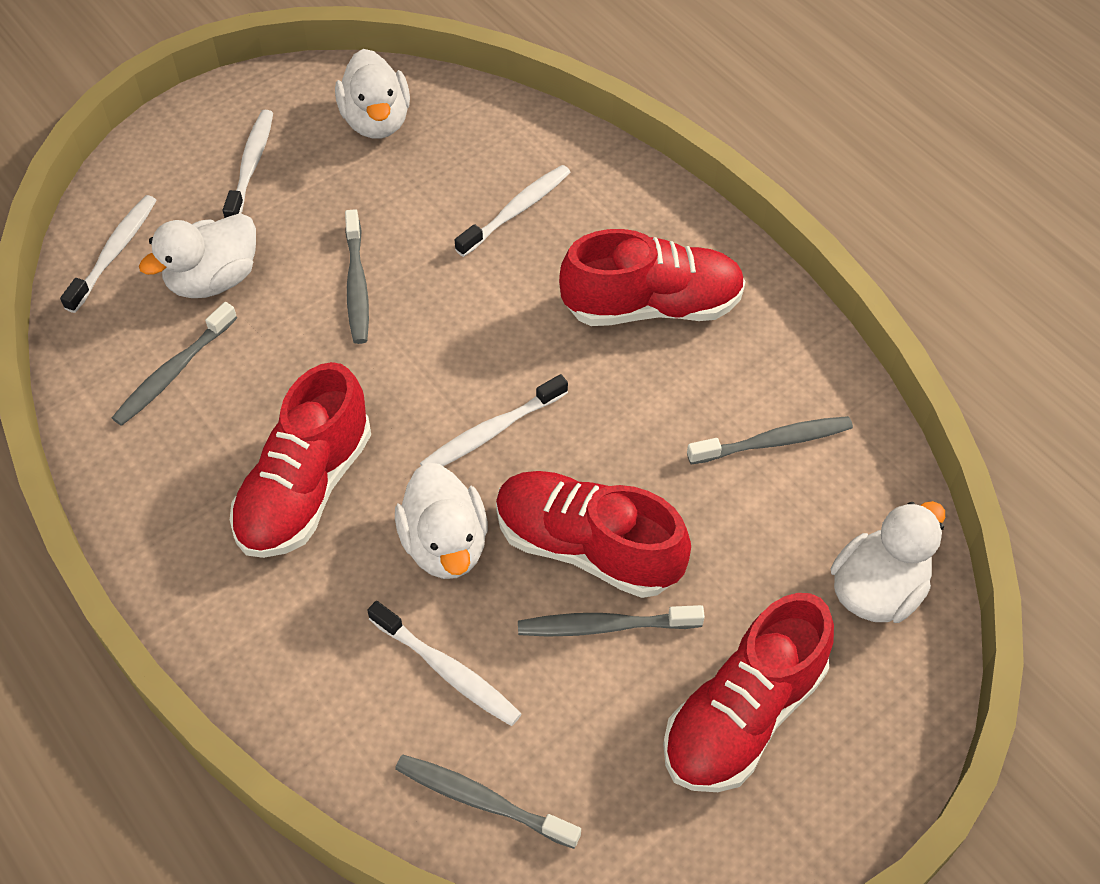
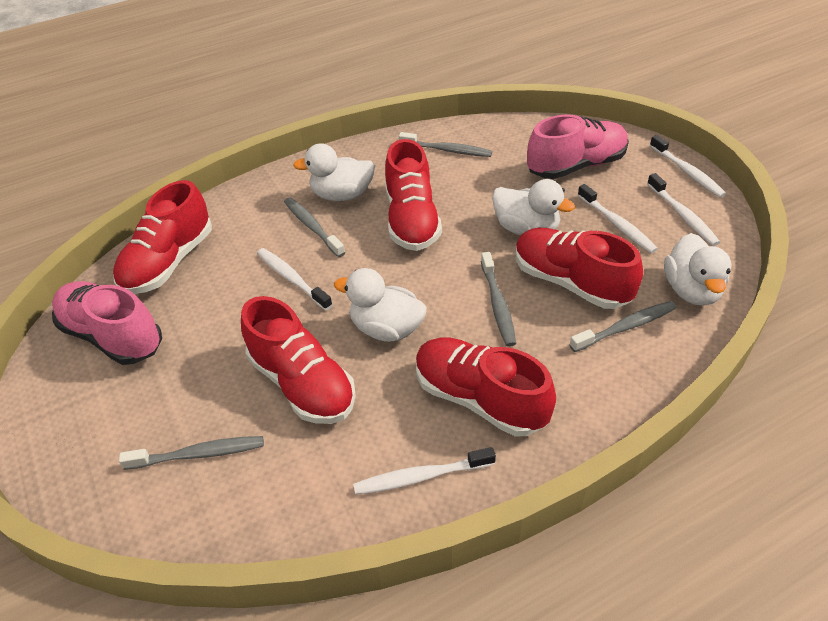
pink shoe: 0 -> 2
red shoe: 4 -> 5

